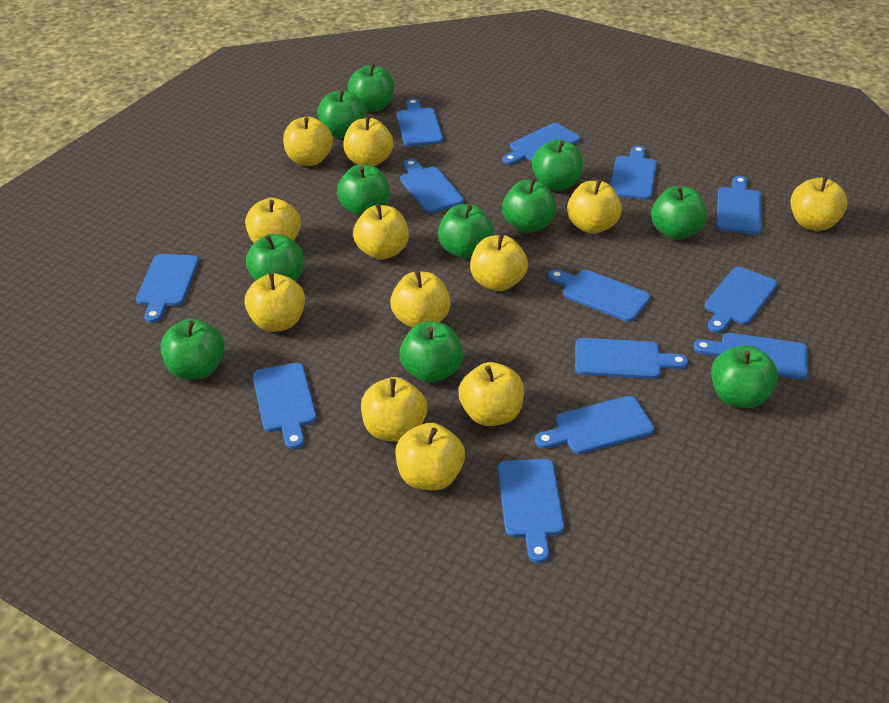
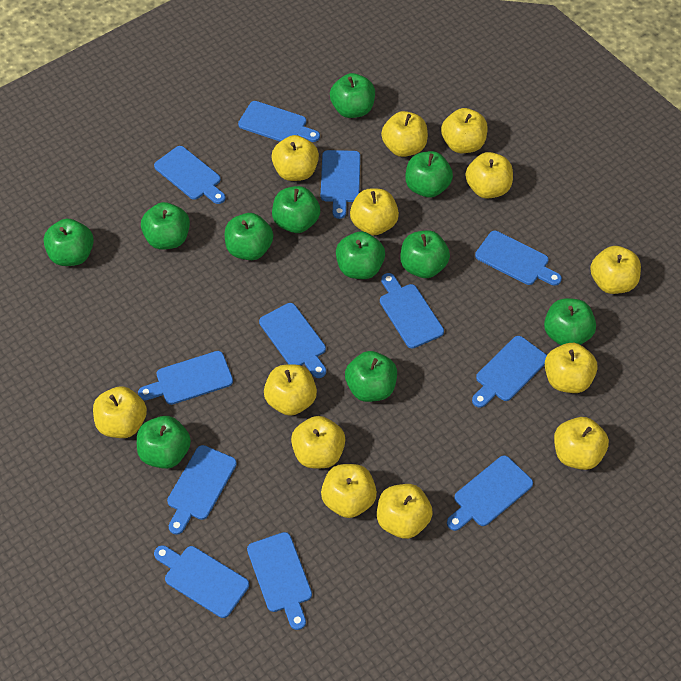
blue cutting board: 13 -> 12
yellow apple: 12 -> 13

